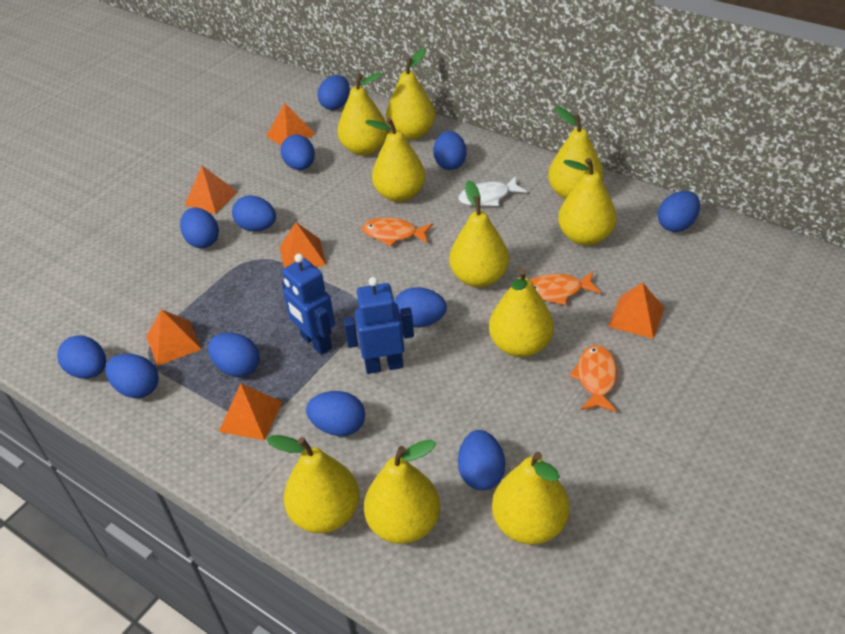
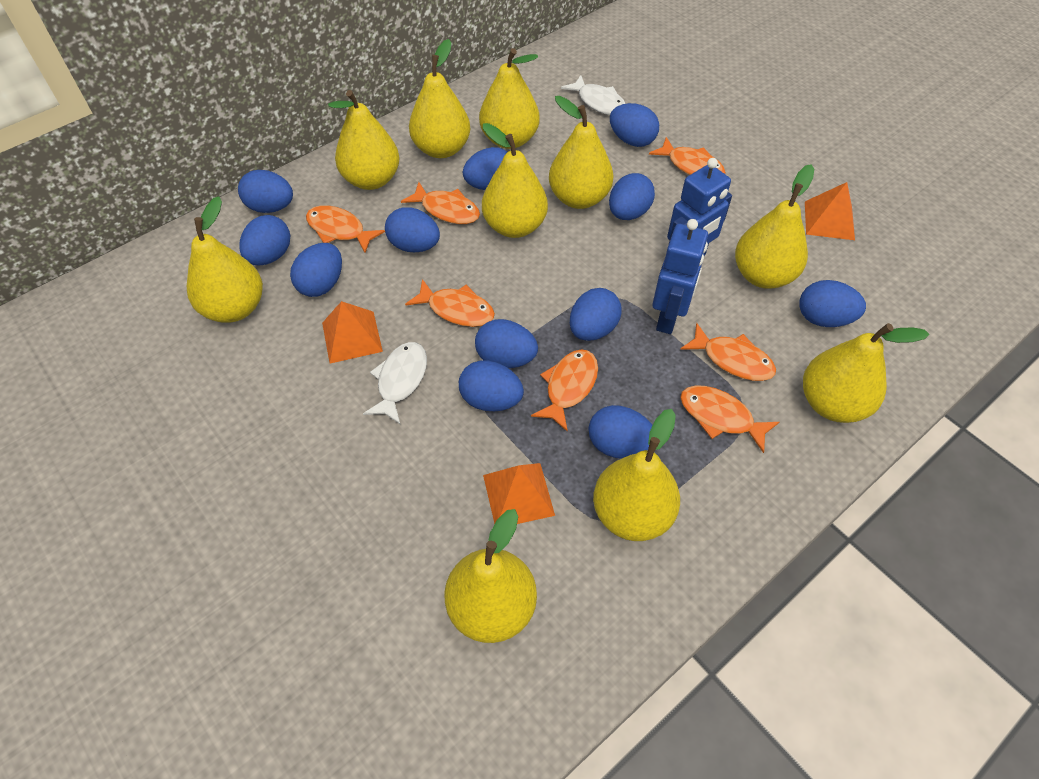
orange fish: 3 -> 7
orange pyramid: 6 -> 3
white fish: 1 -> 2

